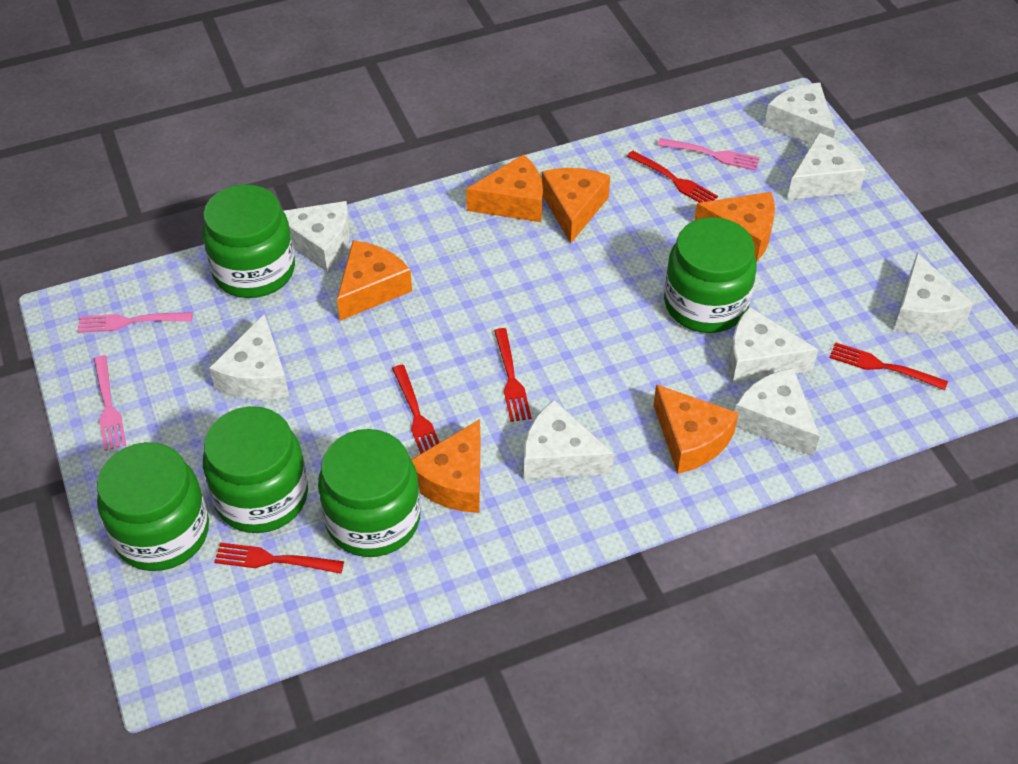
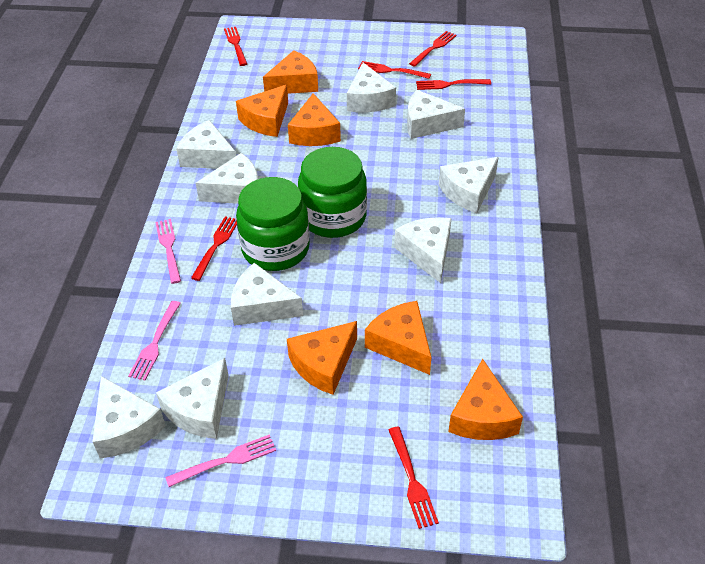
green jar: 5 -> 2
red fork: 5 -> 6
white cheese: 8 -> 9

